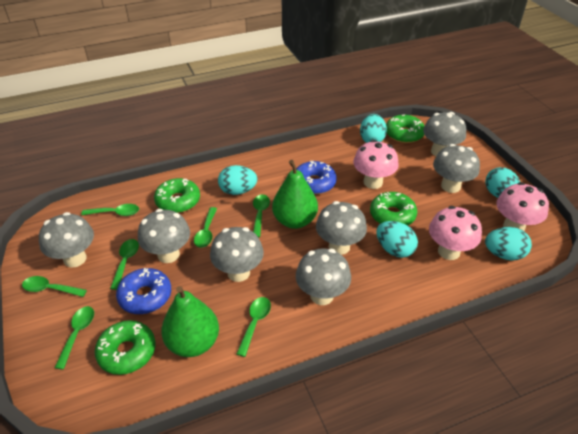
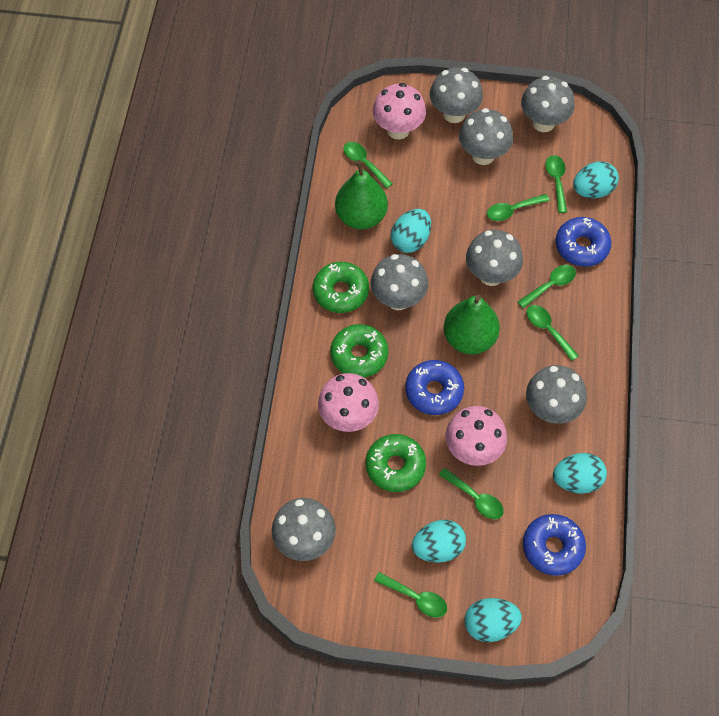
blue donut: 2 -> 3
green donut: 4 -> 3

